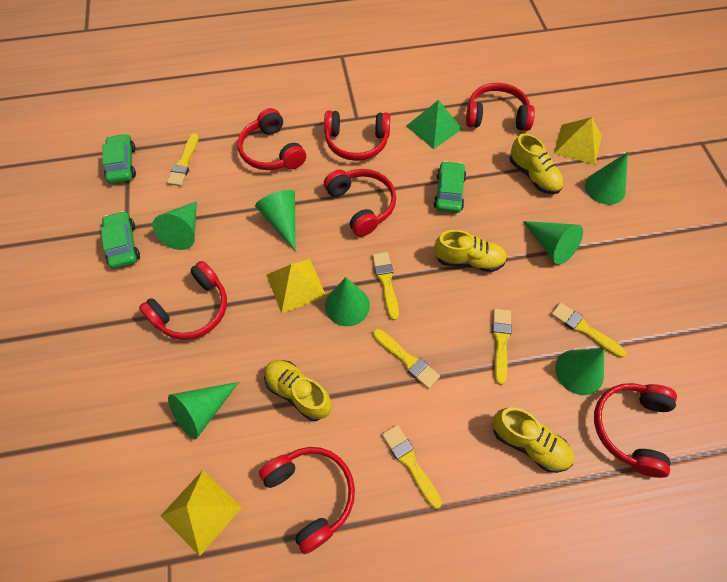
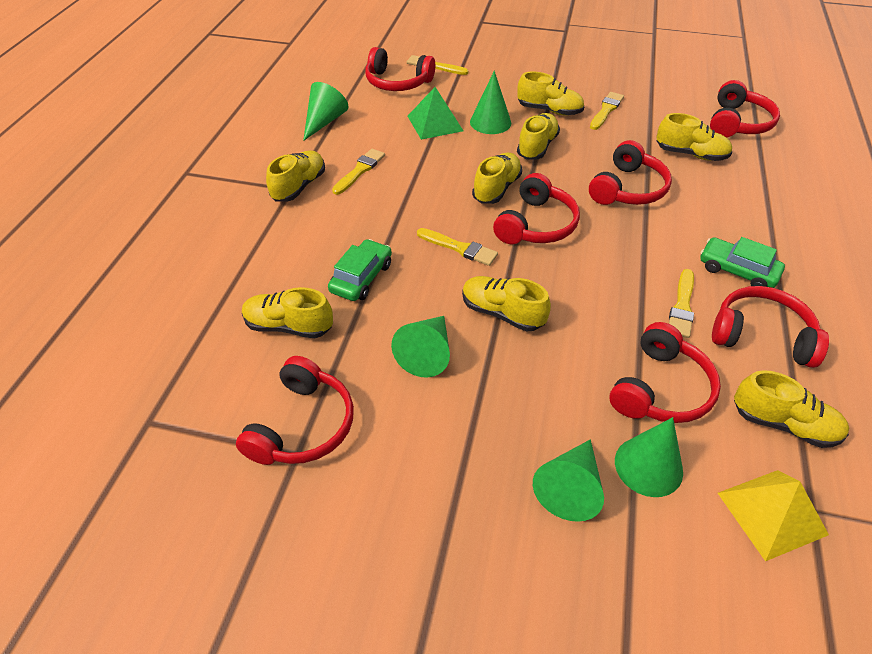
green car: 3 -> 2
green cone: 7 -> 5
yellow brush: 6 -> 5
yellow pyramid: 3 -> 1
yellow shoe: 4 -> 8

